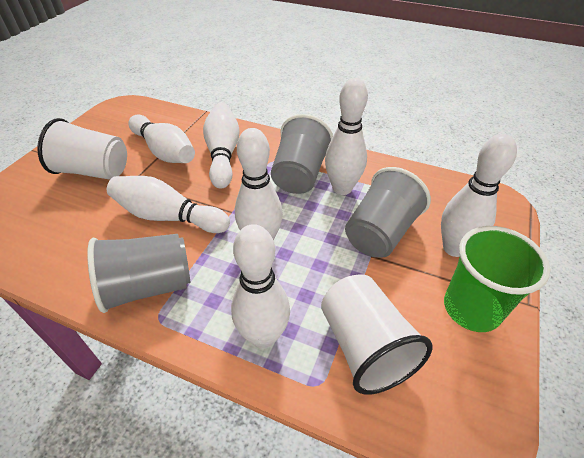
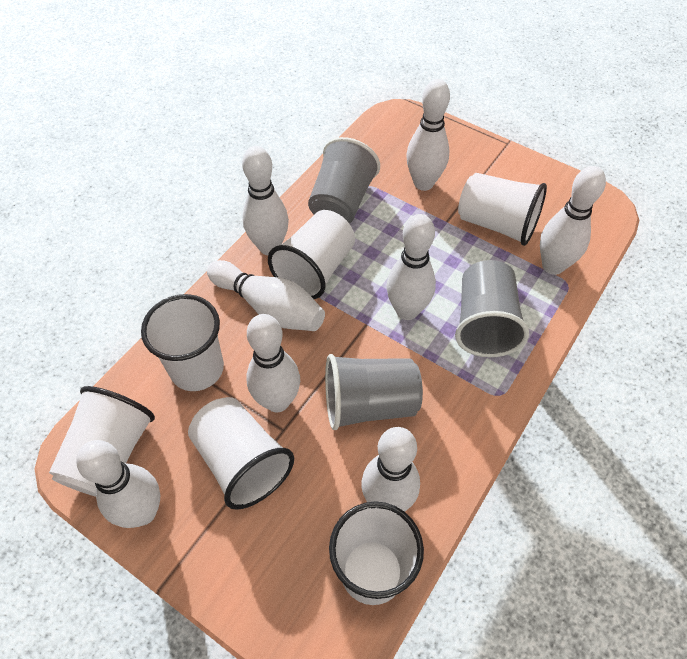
green cup: 1 -> 0
white bowling pin: 7 -> 8
white cup: 2 -> 6

